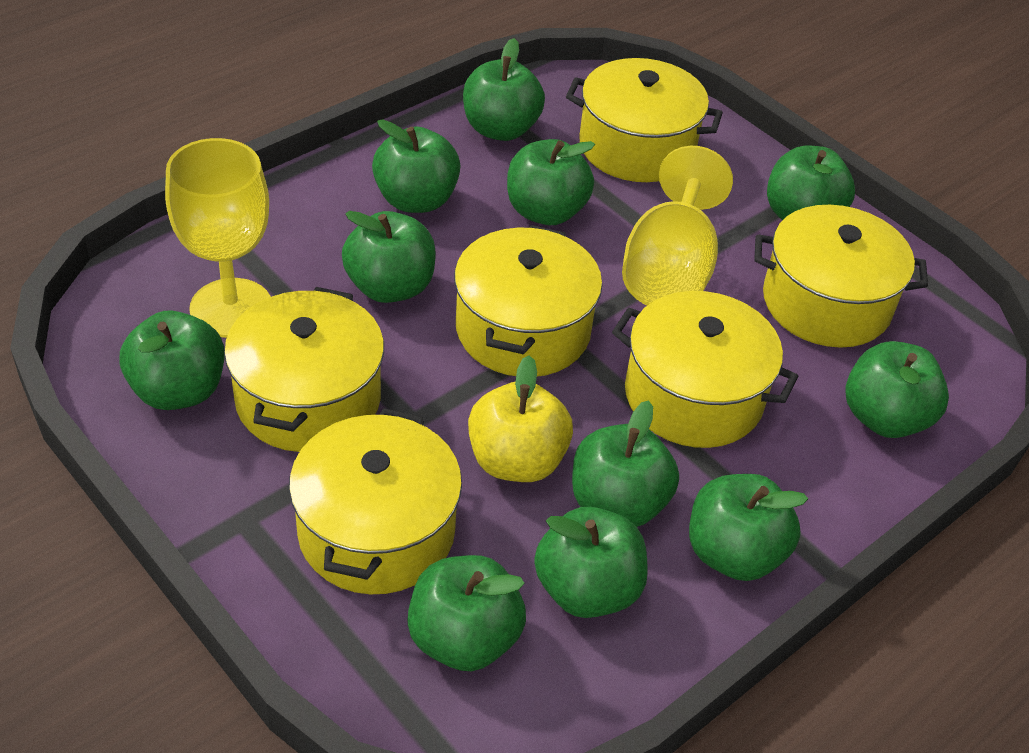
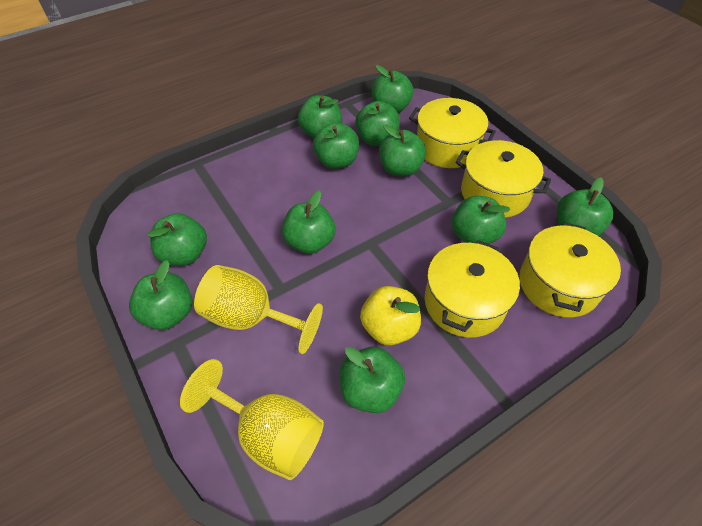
yellow pot: 6 -> 4

